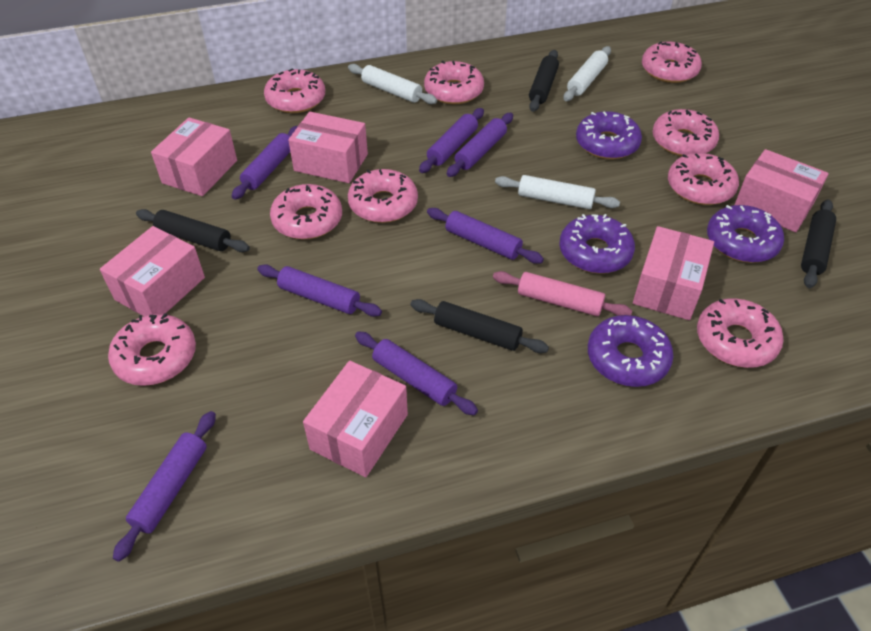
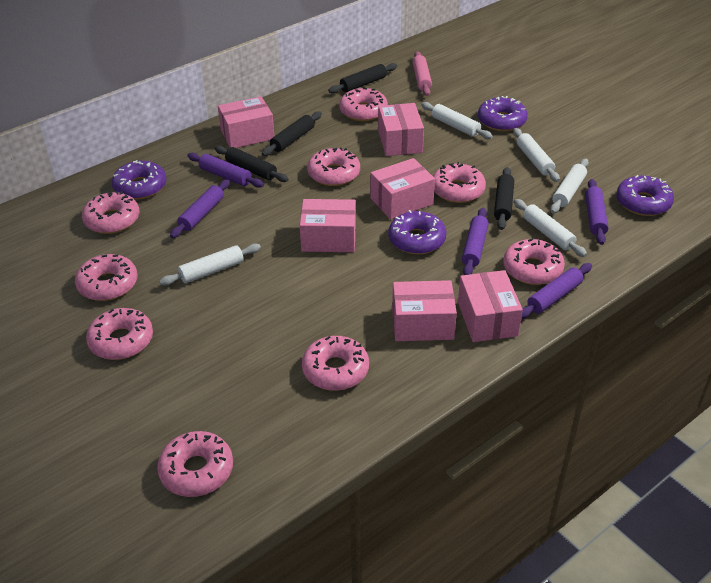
purple rolling pin: 7 -> 5
white rolling pin: 3 -> 5

